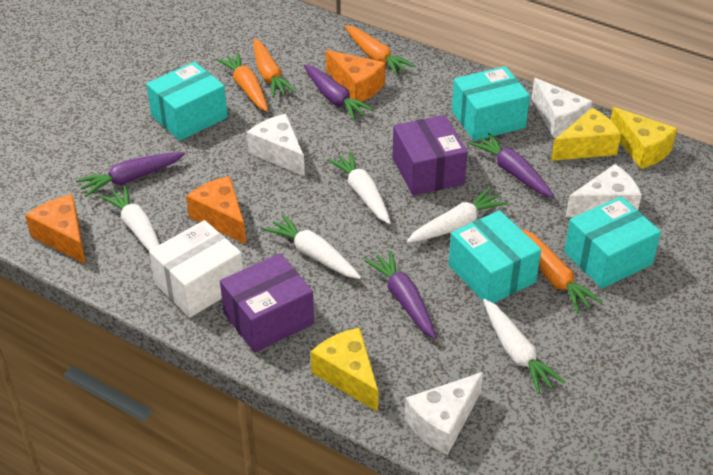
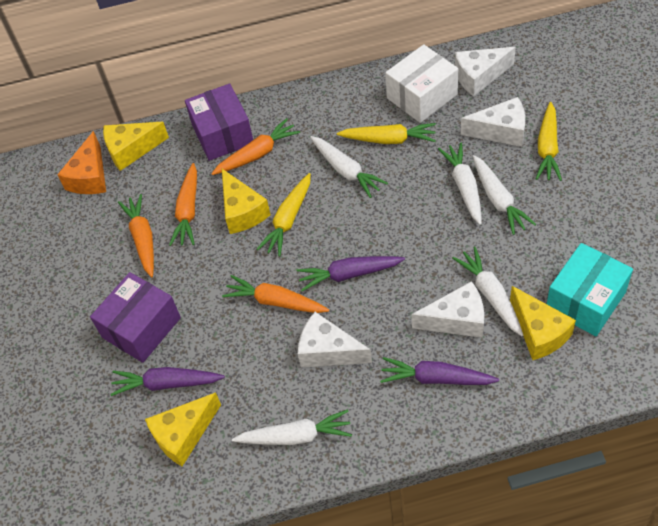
orange cheese: 3 -> 1
purple carrot: 4 -> 3
turquoise box: 4 -> 1
yellow carrot: 0 -> 3
yellow cheese: 3 -> 4

